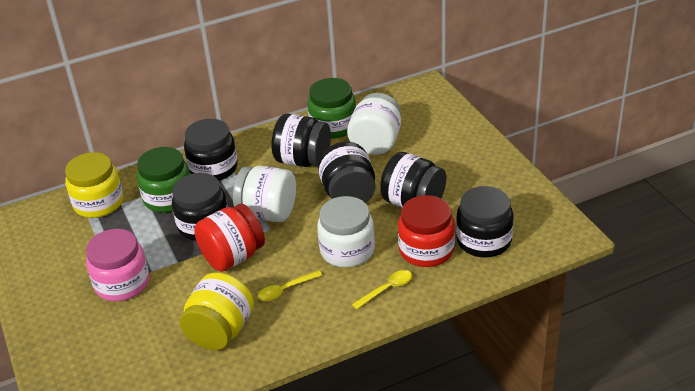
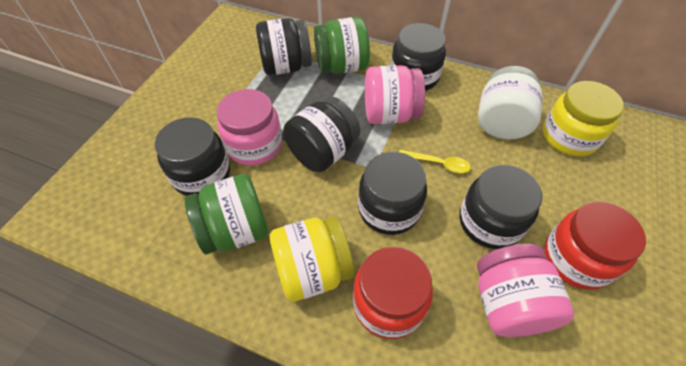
pink jar: 1 -> 3
white jar: 3 -> 1
yellow spoon: 2 -> 1

